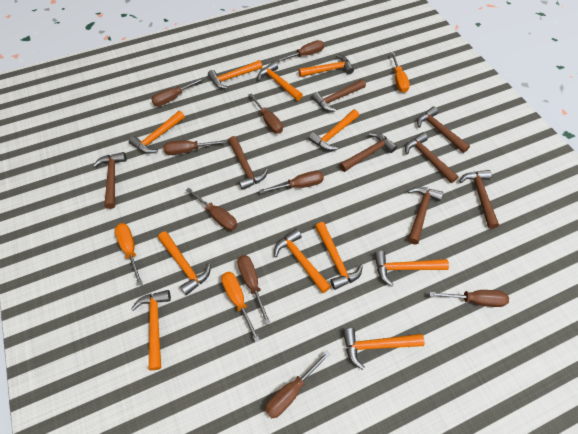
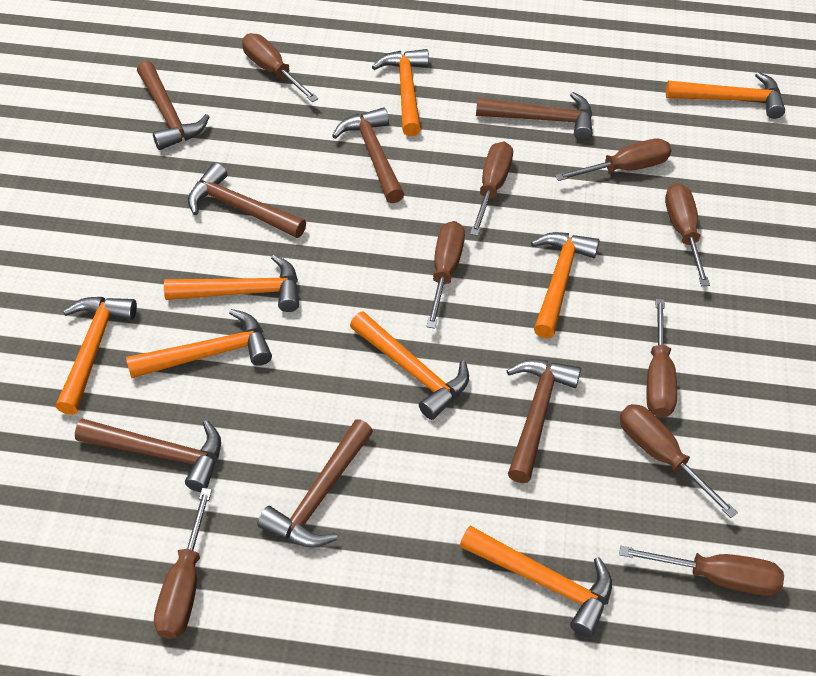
brown hammer: 8 -> 7
orange hammer: 11 -> 8
orange screwdriver: 3 -> 0

